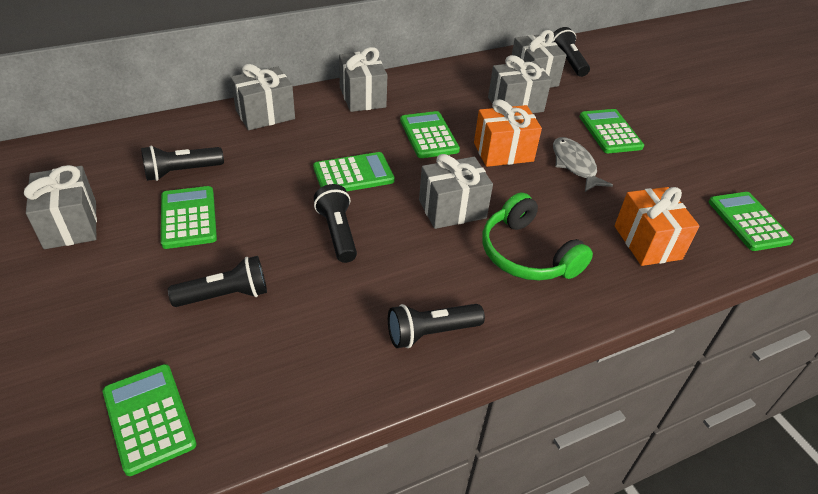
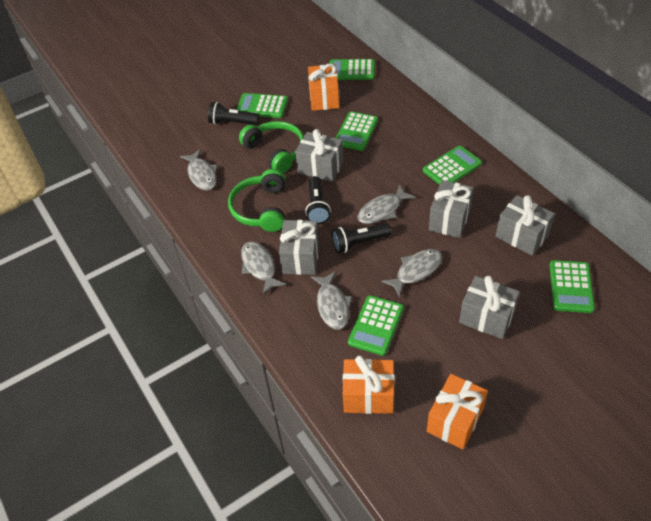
black flashlight: 5 -> 3
green headphones: 1 -> 2
grey fish: 1 -> 5
grey gift: 6 -> 5
orange gift: 2 -> 3

